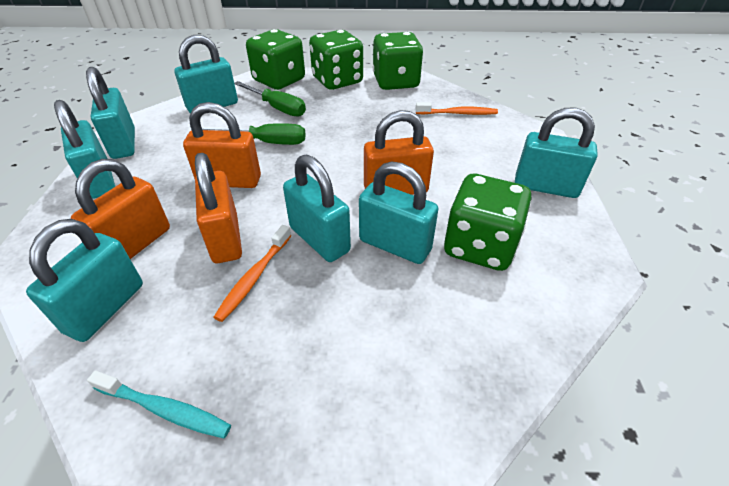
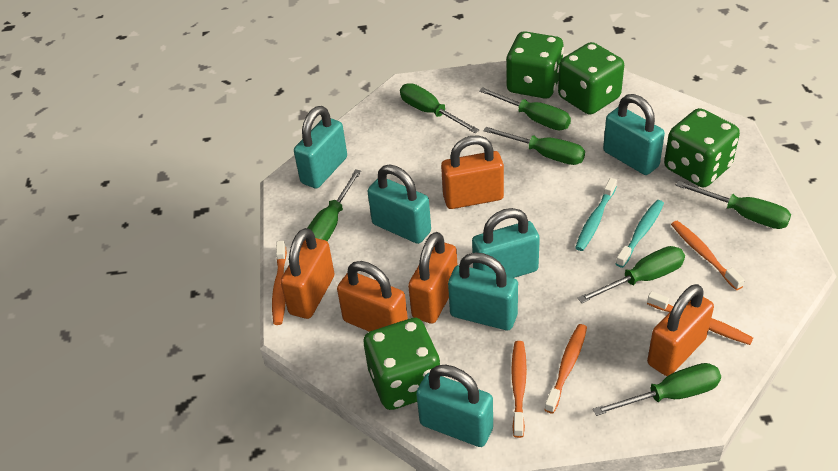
green screwdriver: 2 -> 7
orange padlock: 4 -> 5
orange toothbrush: 2 -> 5
turquoise padlock: 7 -> 6
turquoise toothbrush: 1 -> 2

